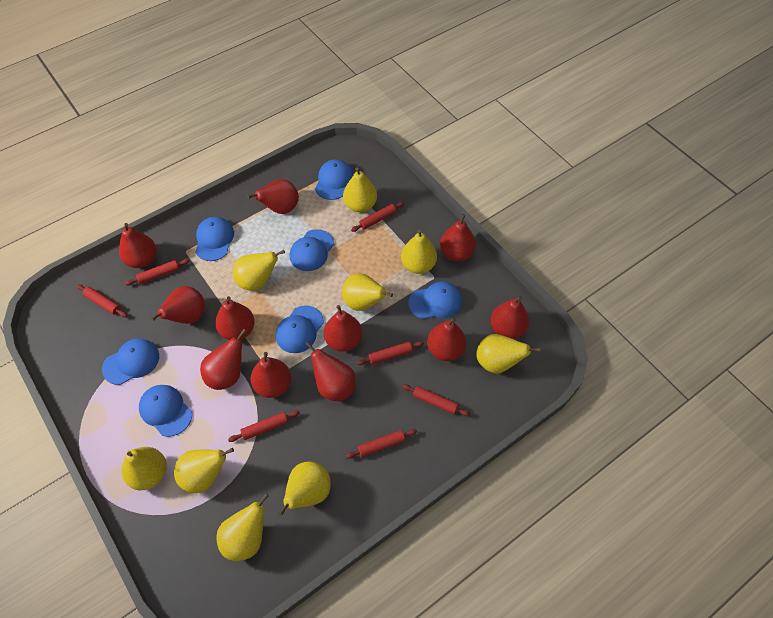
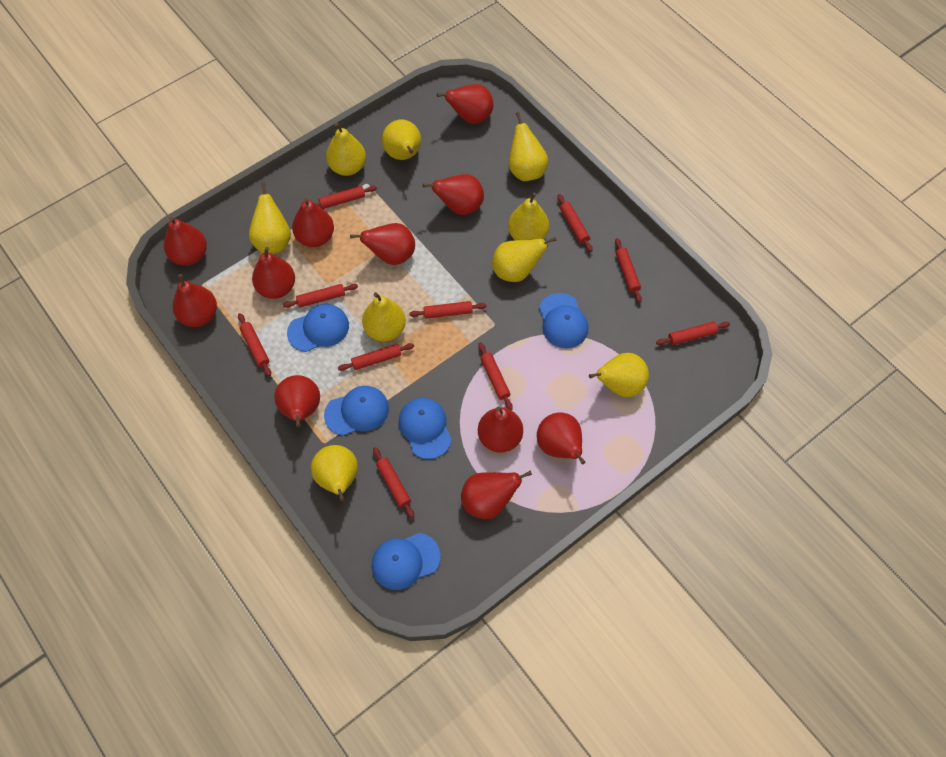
blue cap: 7 -> 5
red rolling pin: 7 -> 10

